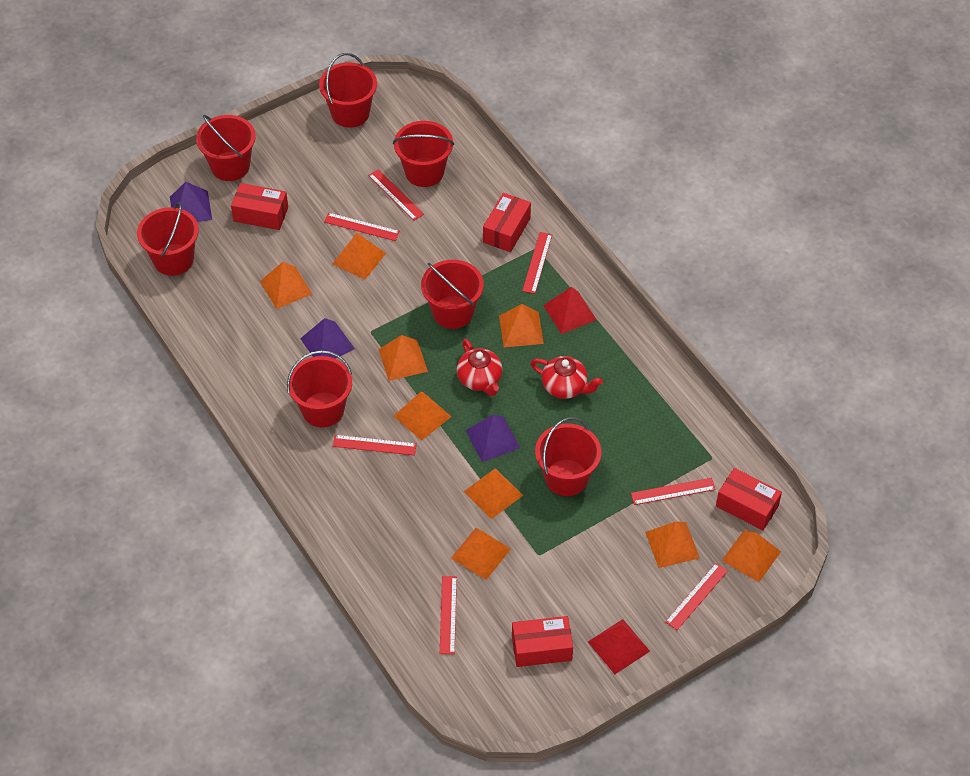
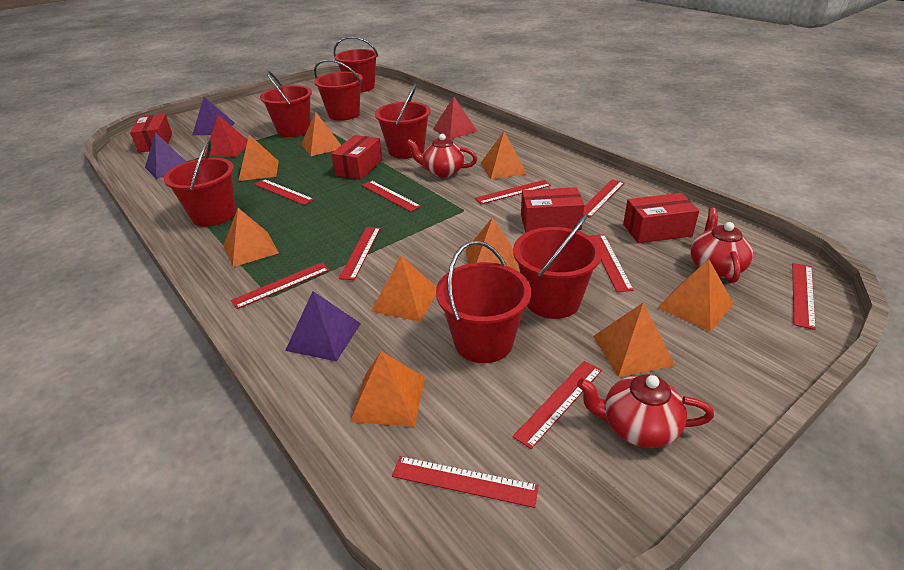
red ruler: 7 -> 10
red teapot: 2 -> 3

